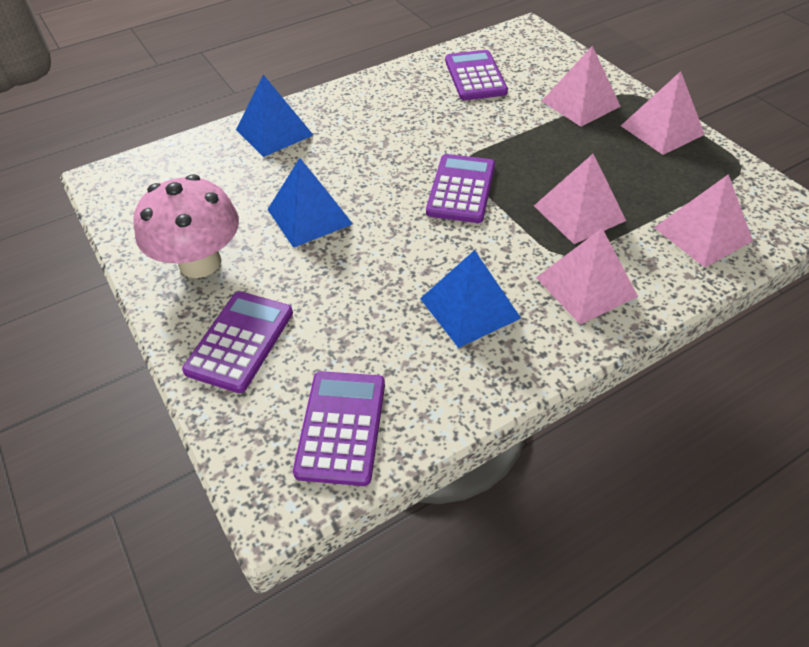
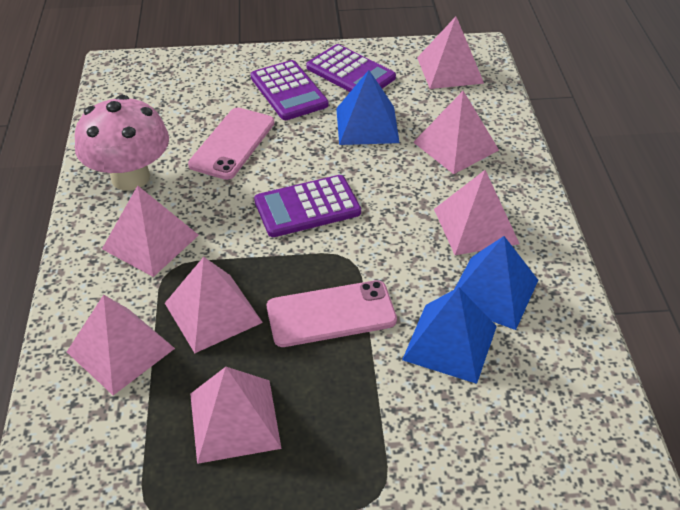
pink phone: 0 -> 2
pink pyramid: 5 -> 7
purple calculator: 4 -> 3

